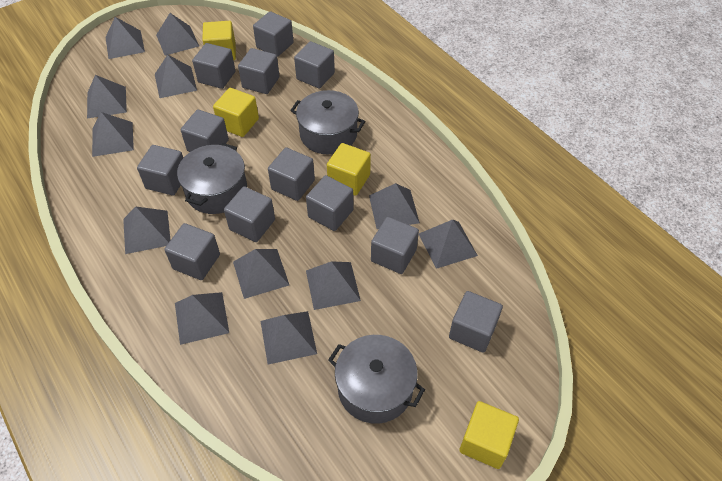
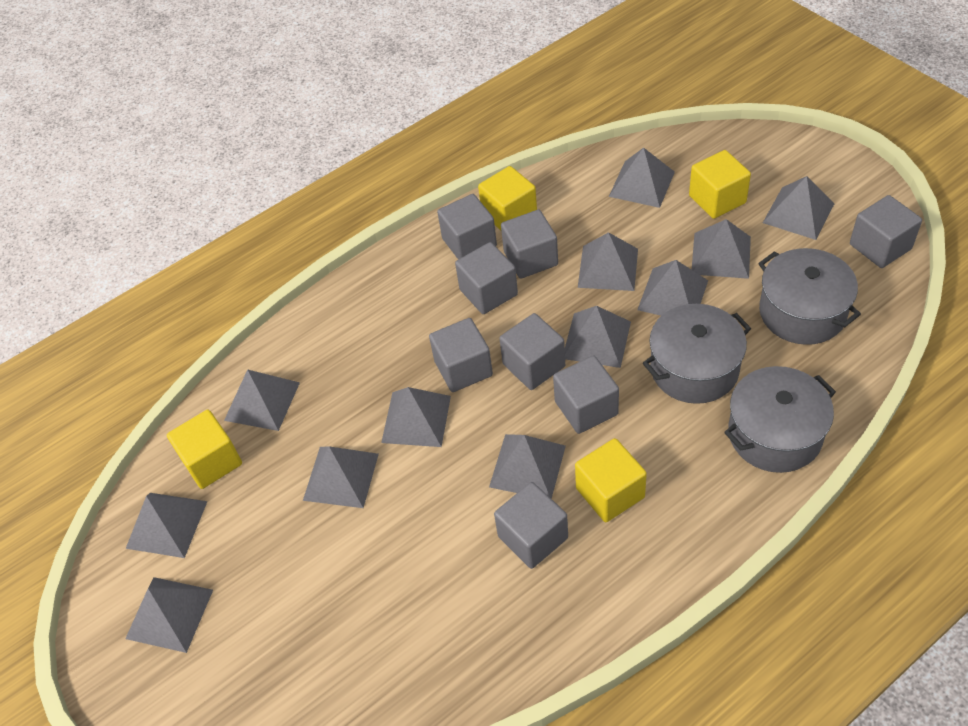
grey cube: 12 -> 8

